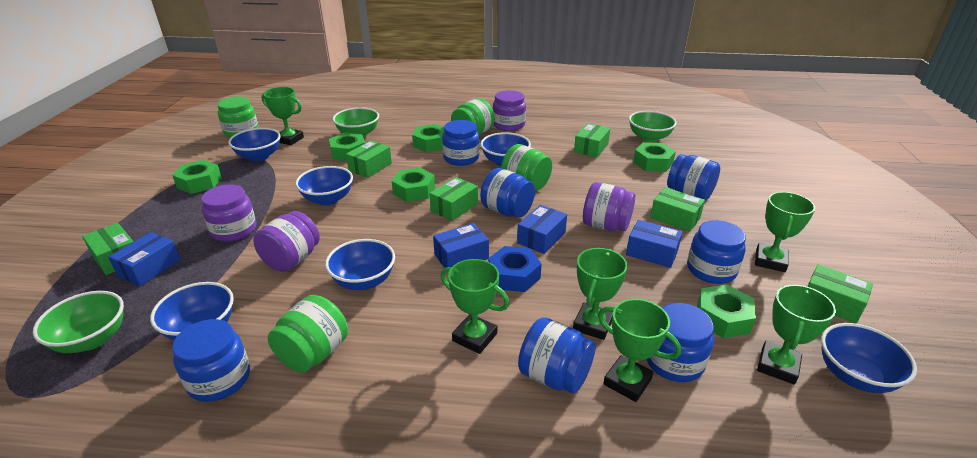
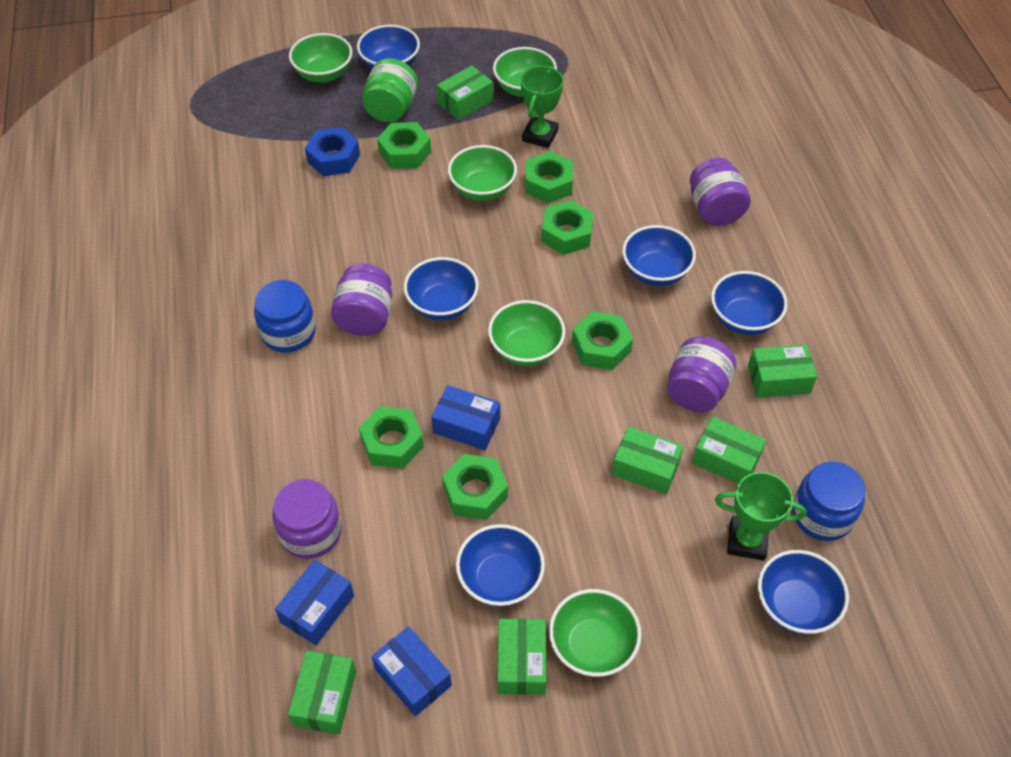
blue box: 4 -> 3
blue jar: 7 -> 2
green bowl: 3 -> 5
green jar: 4 -> 1
green trophy: 6 -> 2

